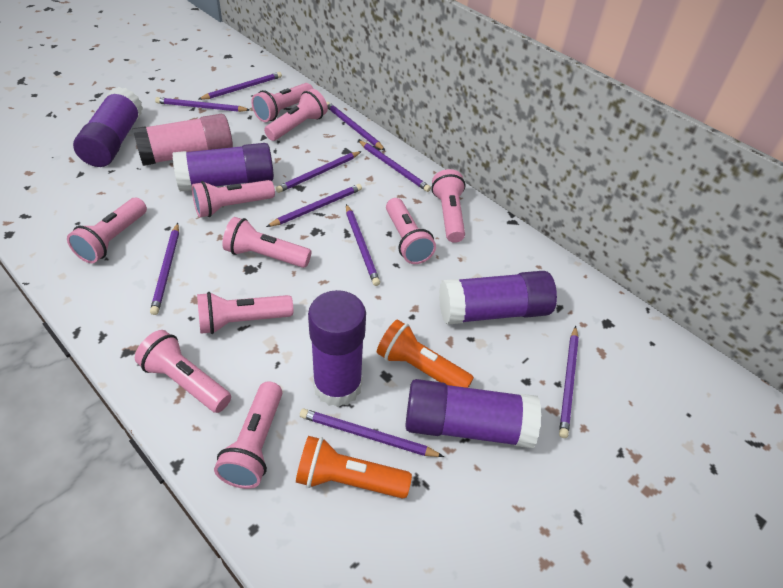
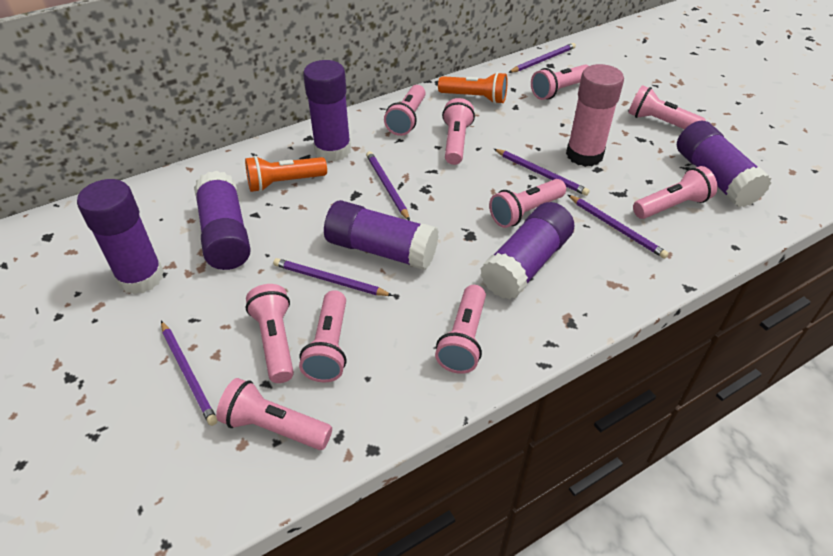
purple glue stick: 5 -> 6
purple pencil: 10 -> 6

